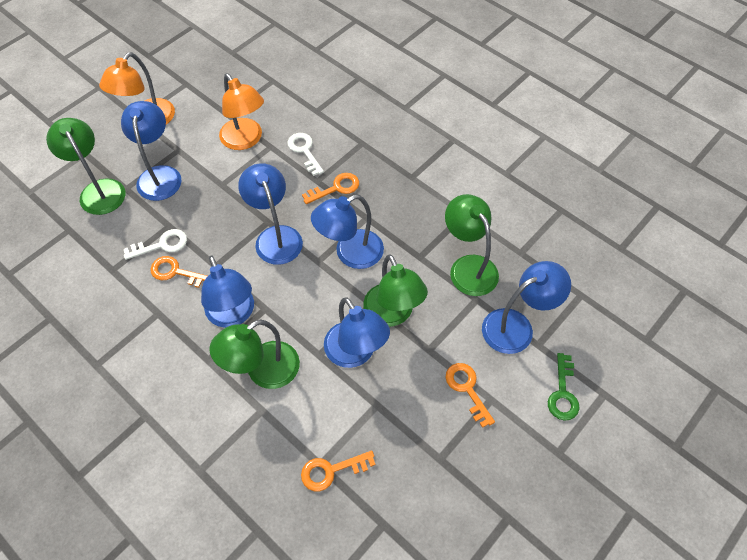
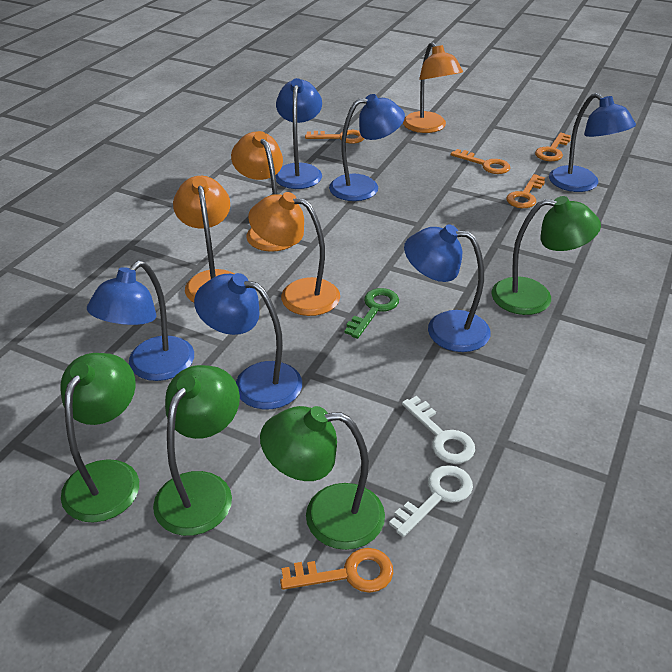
orange key: 4 -> 5
orange lamp: 2 -> 4

